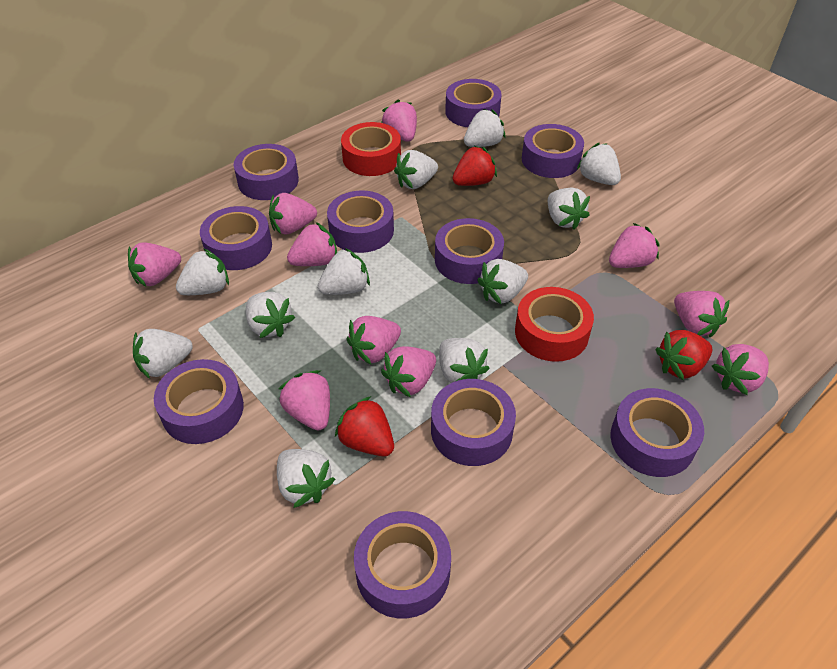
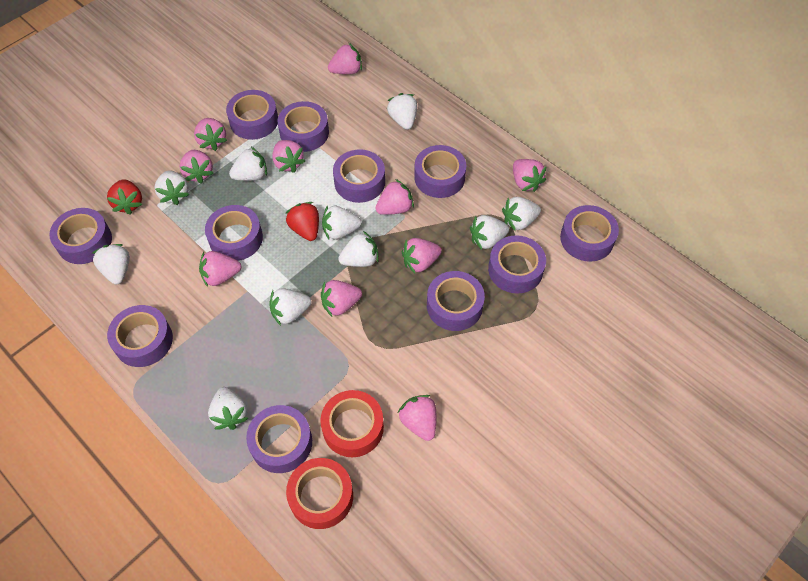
purple tape: 10 -> 11
red strawberry: 3 -> 2
white strawberry: 11 -> 10

